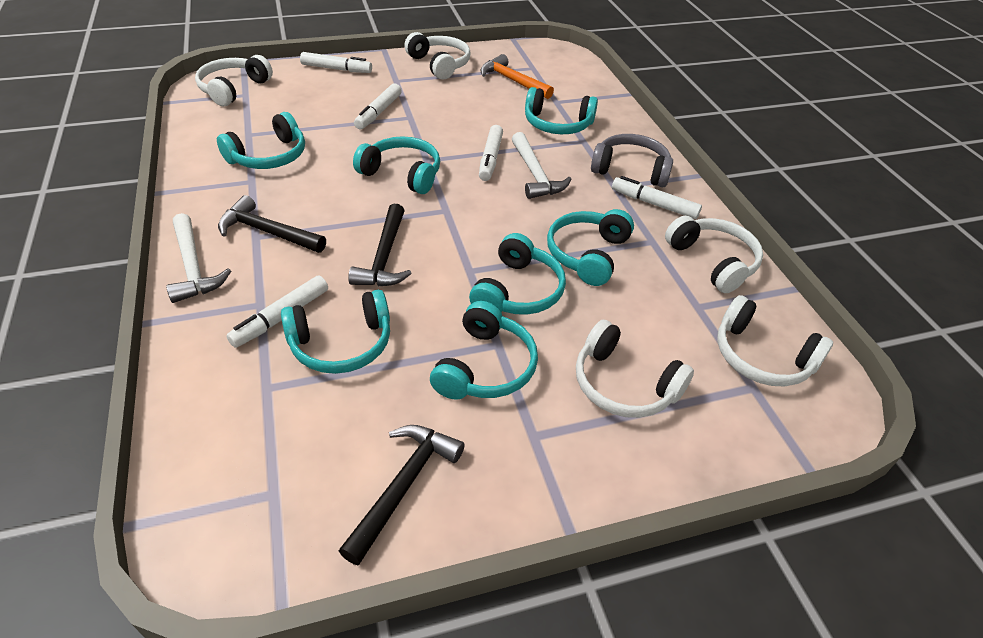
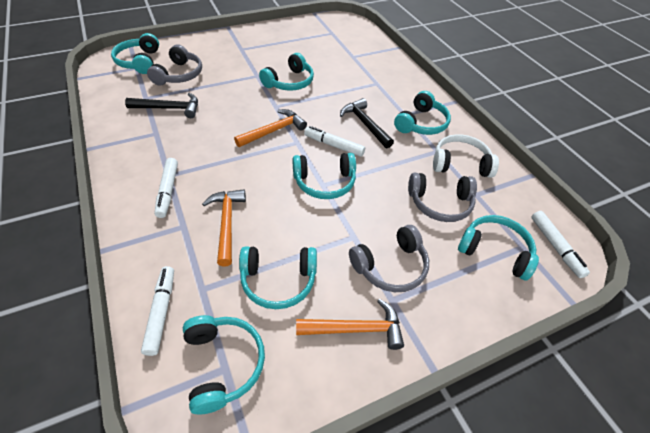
black hammer: 3 -> 2
grey headphones: 1 -> 3
orange hammer: 1 -> 3
white hammer: 2 -> 0
white headphones: 5 -> 1
white marker: 5 -> 4

